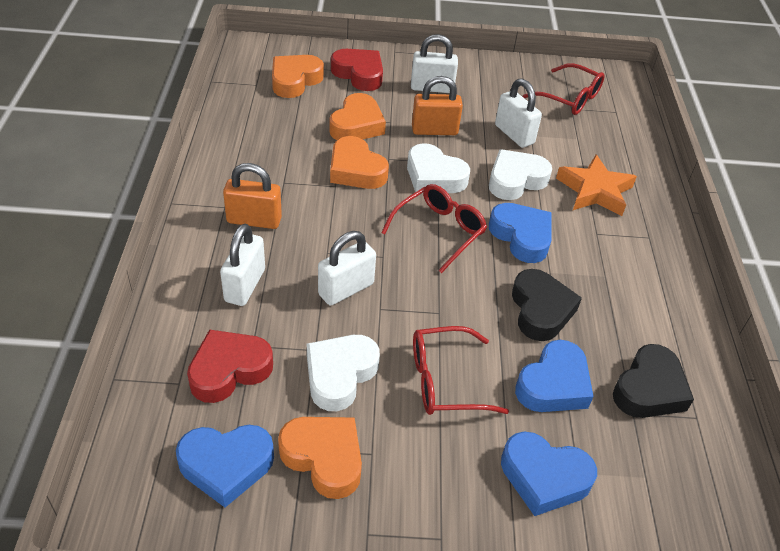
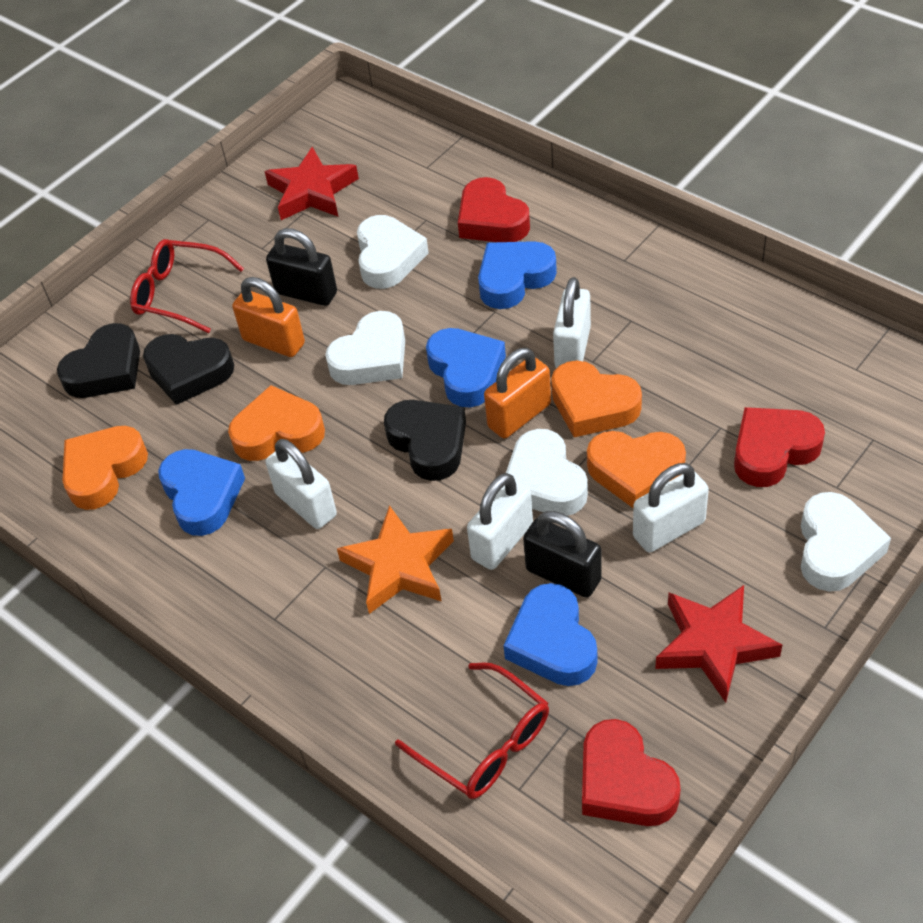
black heart: 2 -> 3
black padlock: 0 -> 2
red glasses: 3 -> 2
red heart: 2 -> 3
red star: 0 -> 2
white heart: 3 -> 4

